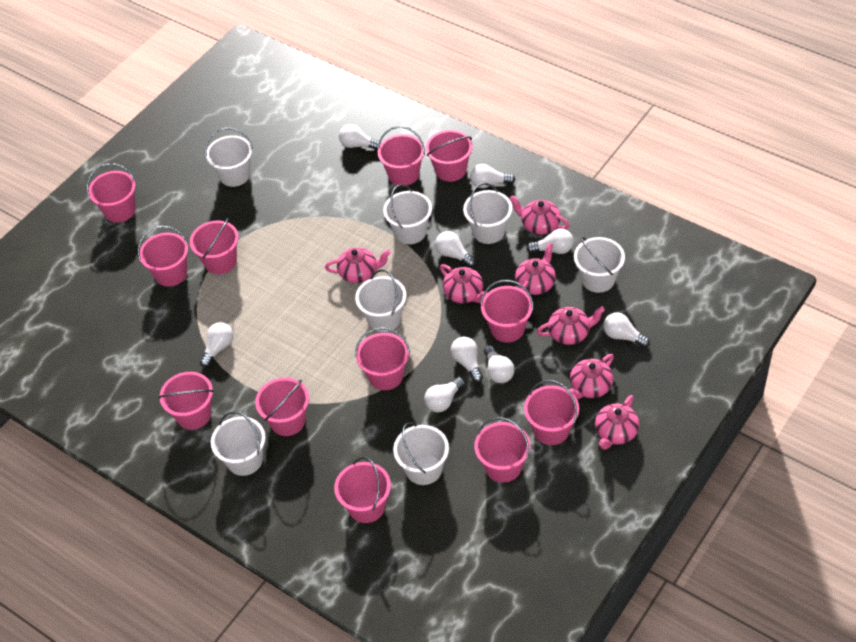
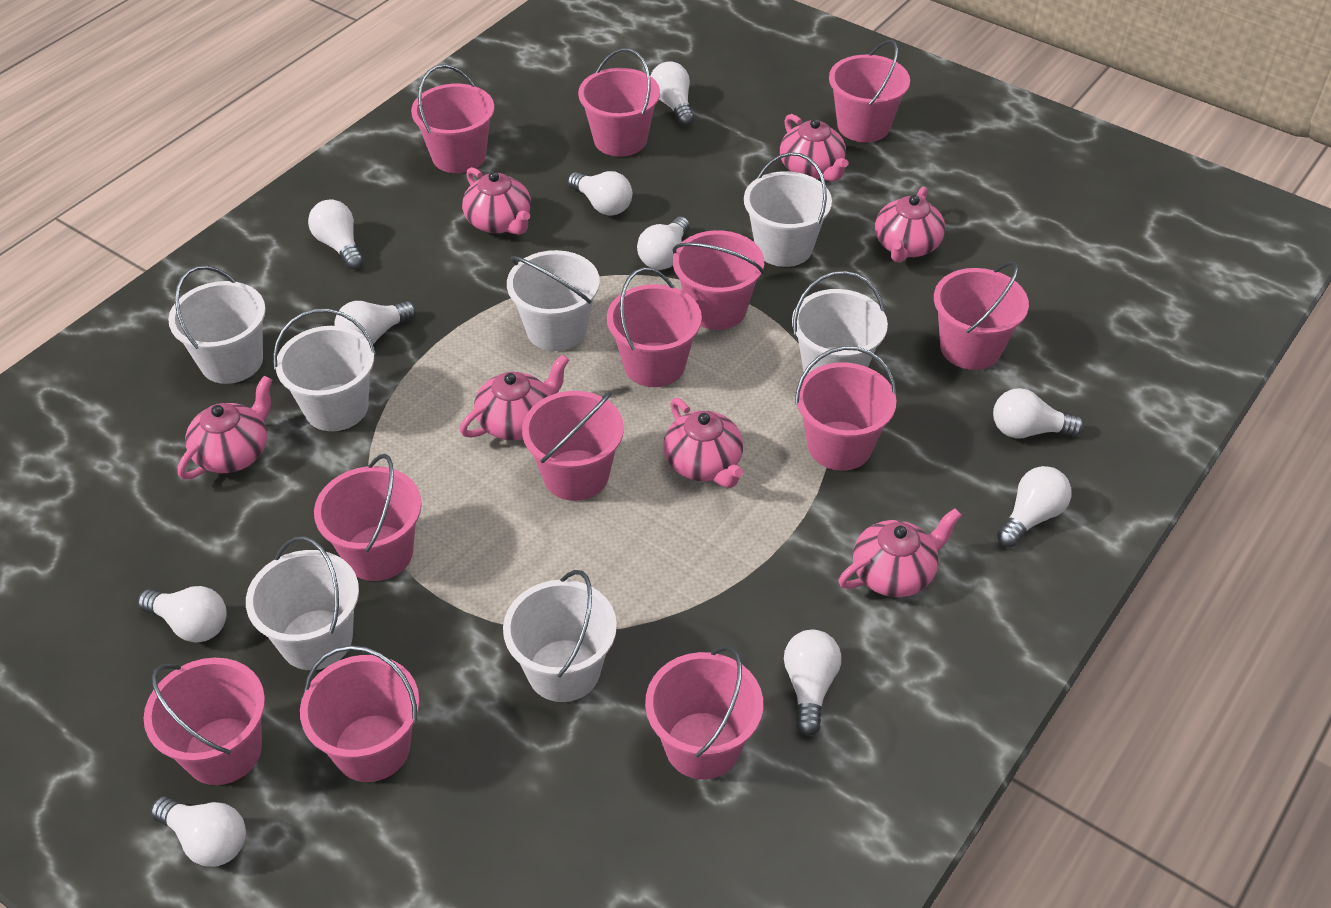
white light bulb: 9 -> 10

